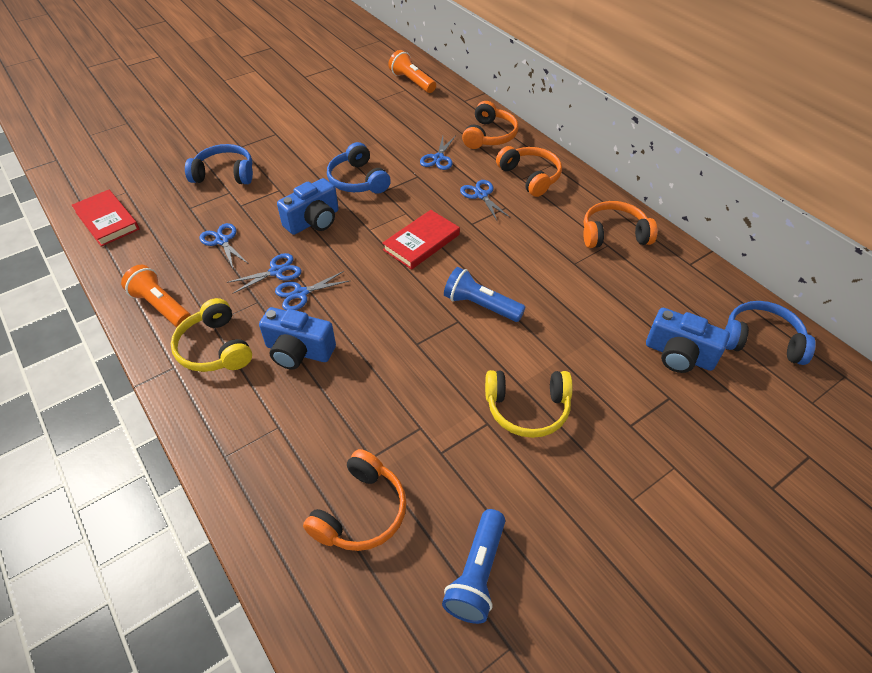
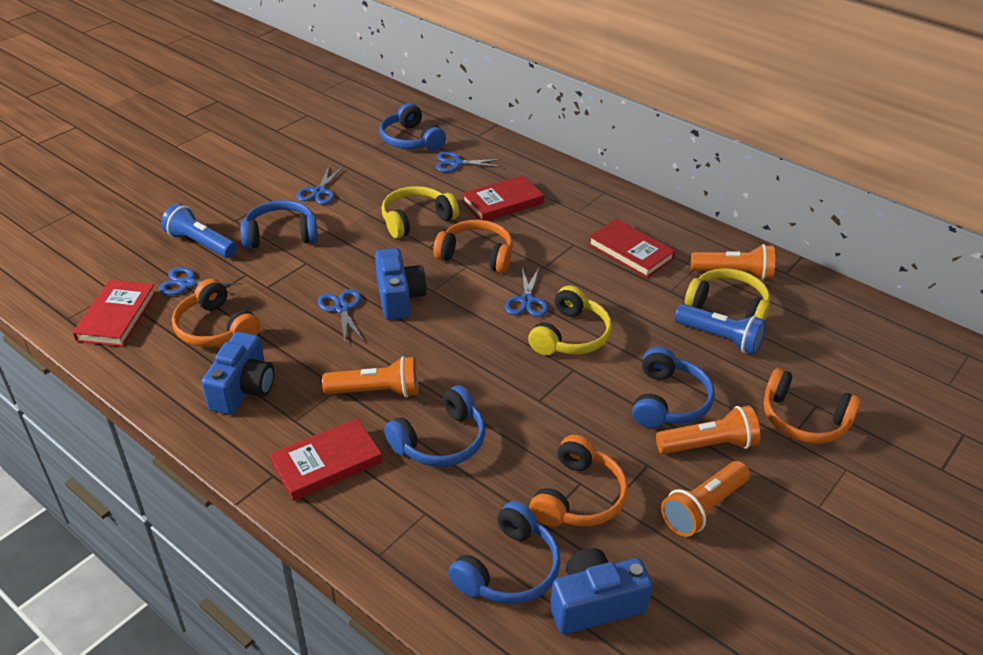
blue headphones: 3 -> 5
orange flashlight: 2 -> 4
red book: 2 -> 4
yellow headphones: 2 -> 3

